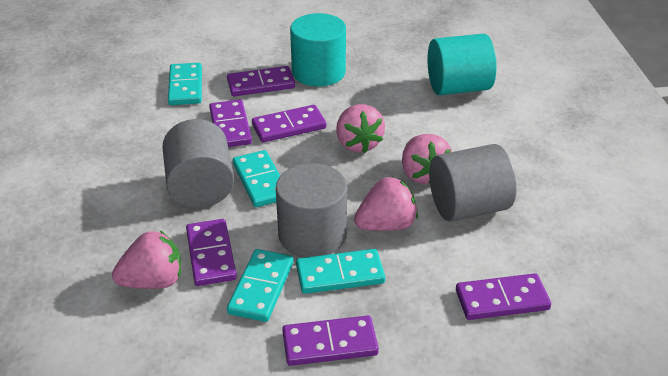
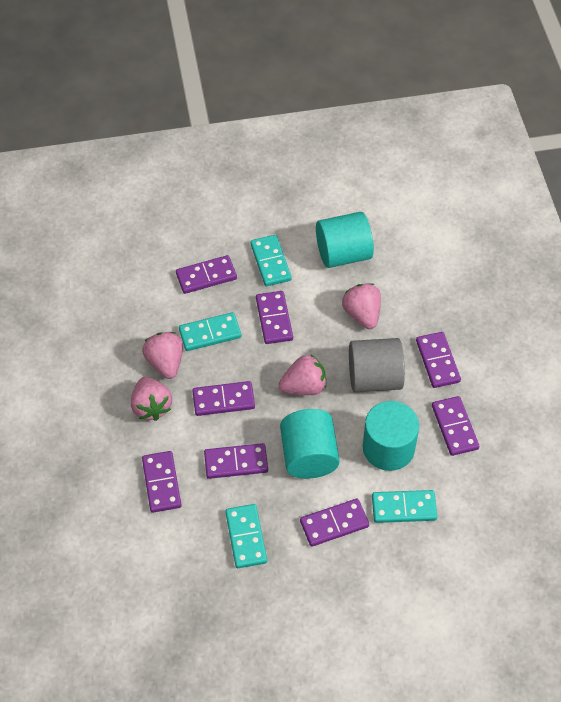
grey cylinder: 3 -> 1
purple domino: 6 -> 8
turquoise cylinder: 2 -> 3

